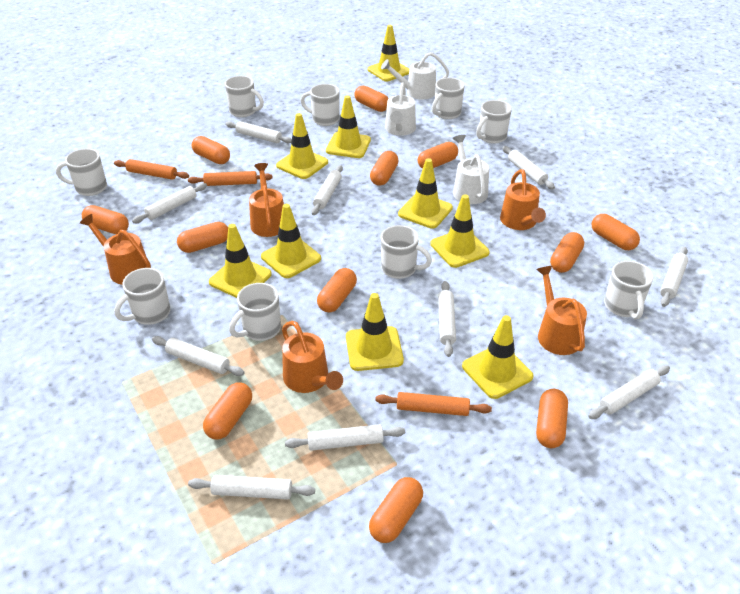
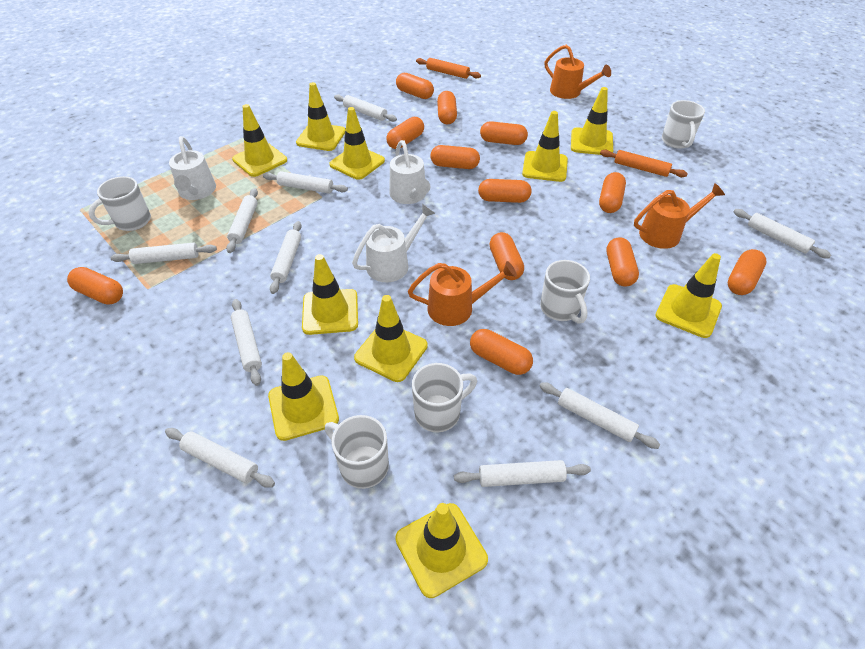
orange rolling pin: 3 -> 2
orange watering can: 5 -> 3
white mug: 9 -> 5
yellow traffic cone: 9 -> 10

